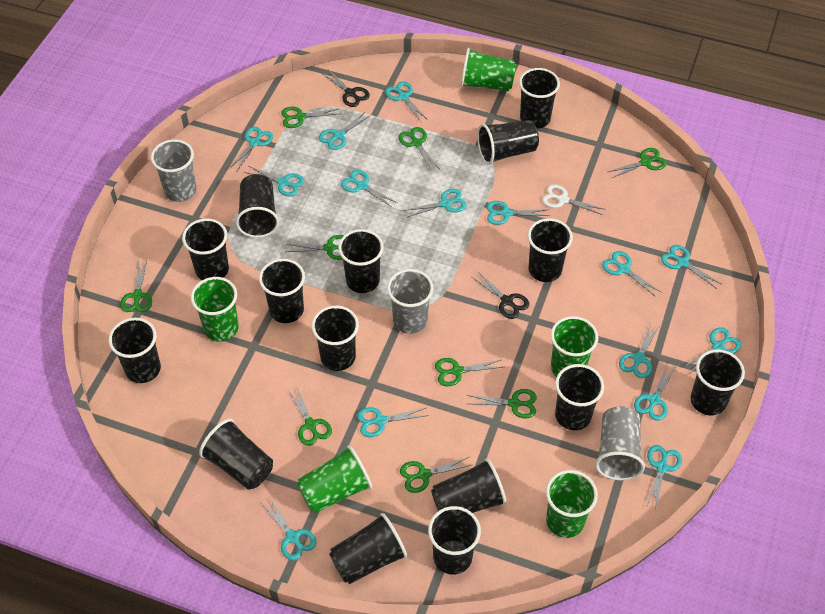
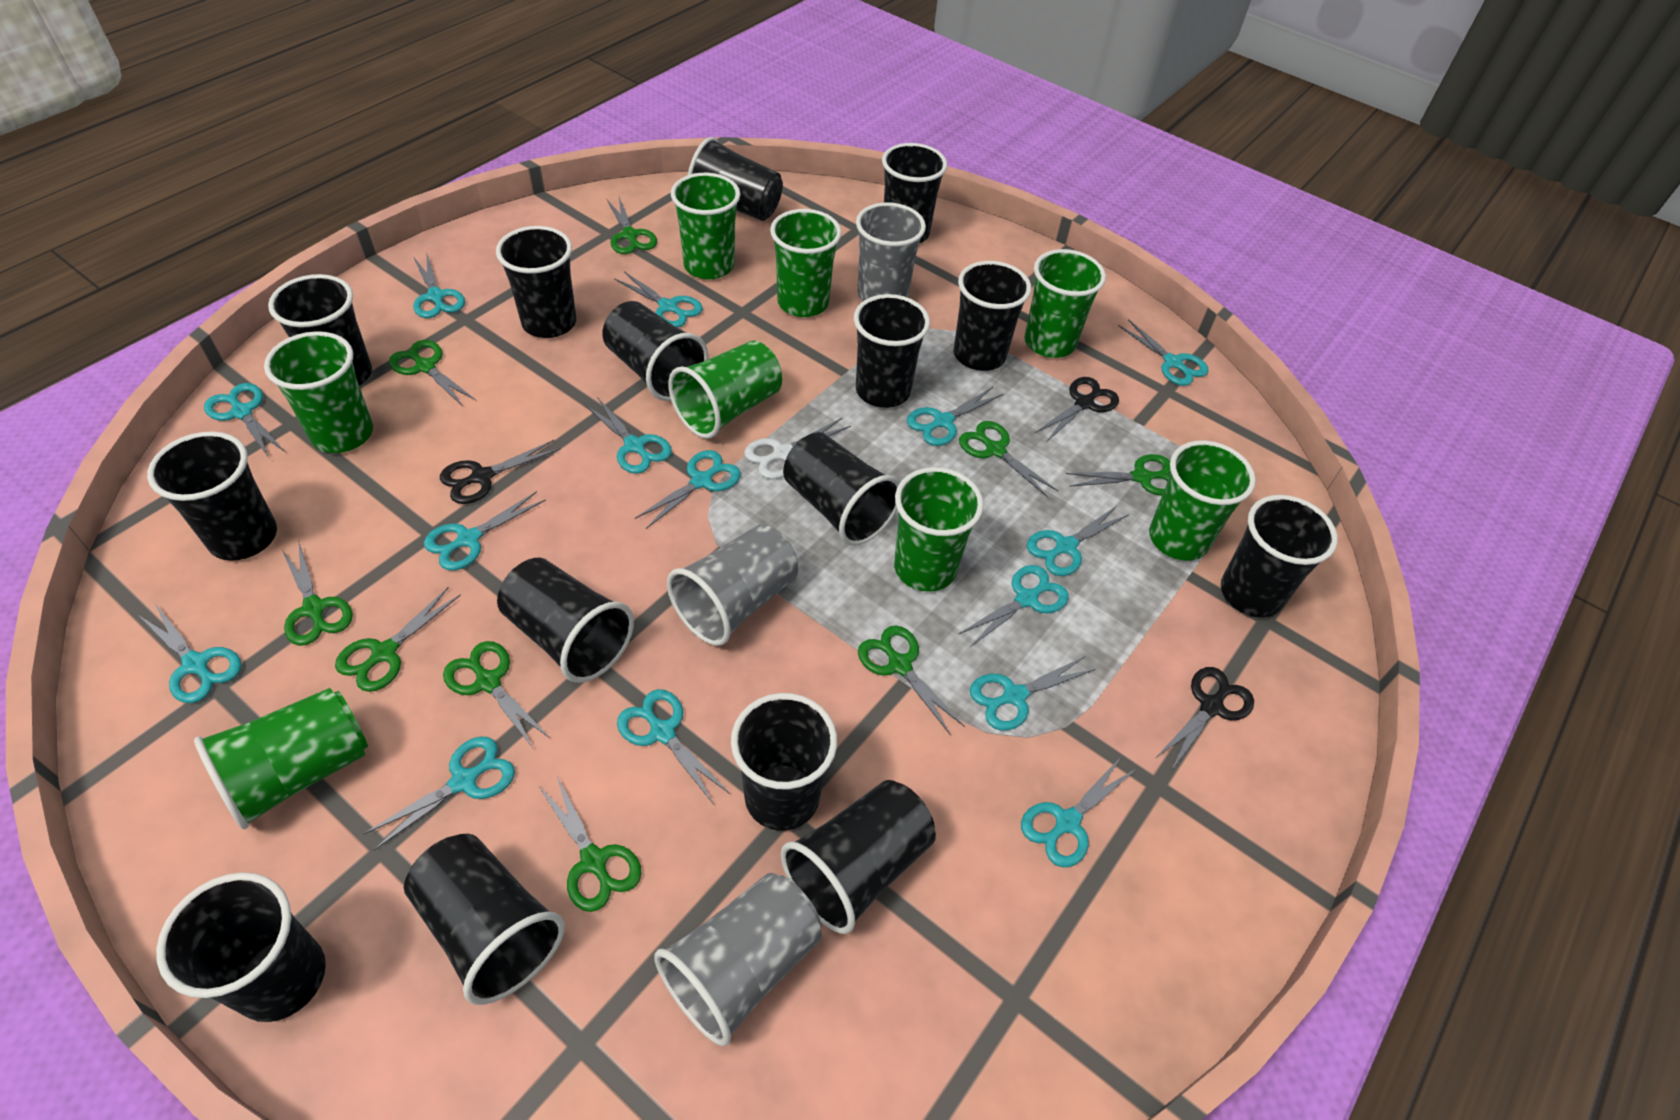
black scissors: 2 -> 3
green cup: 5 -> 8

